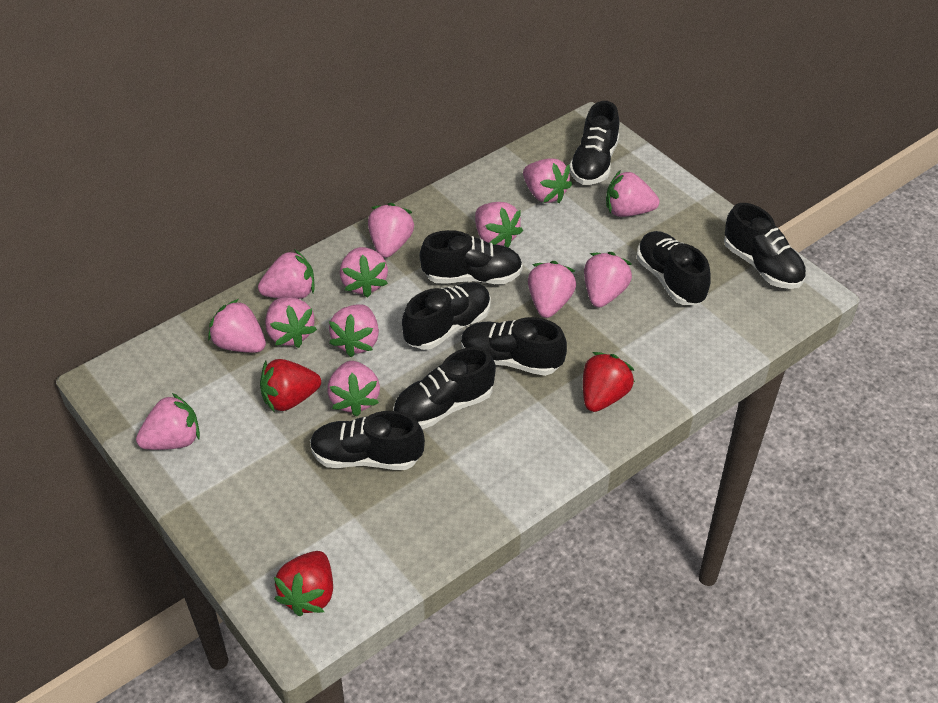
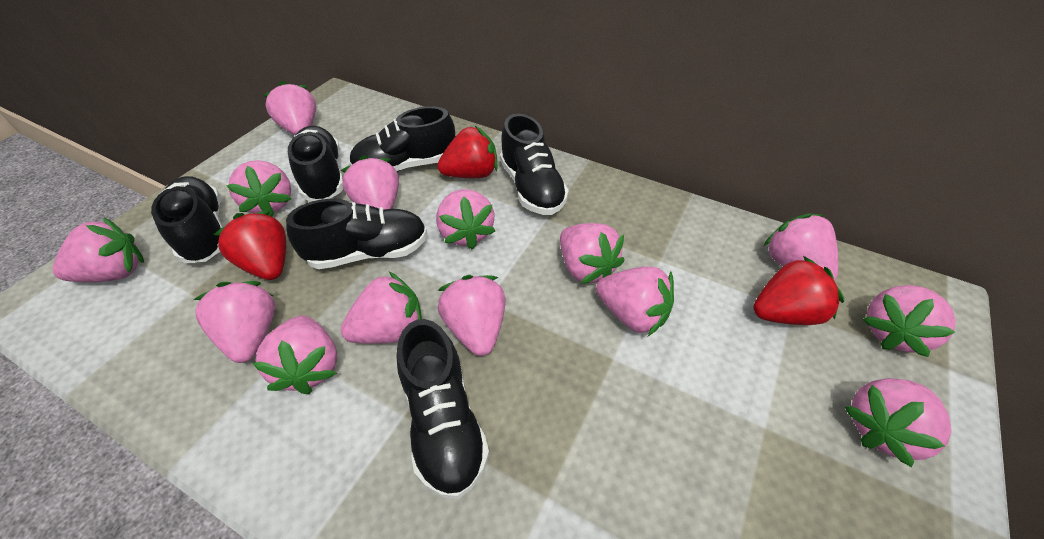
black shoe: 8 -> 6
pink strawberry: 13 -> 14

